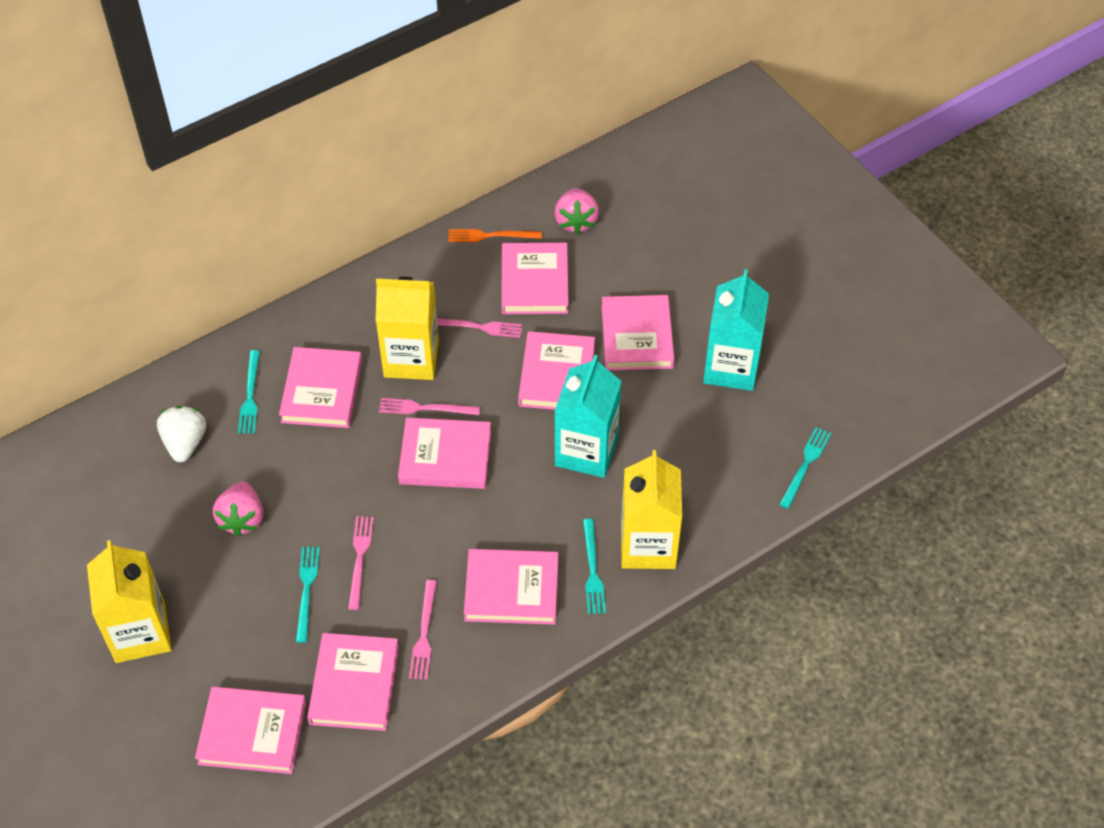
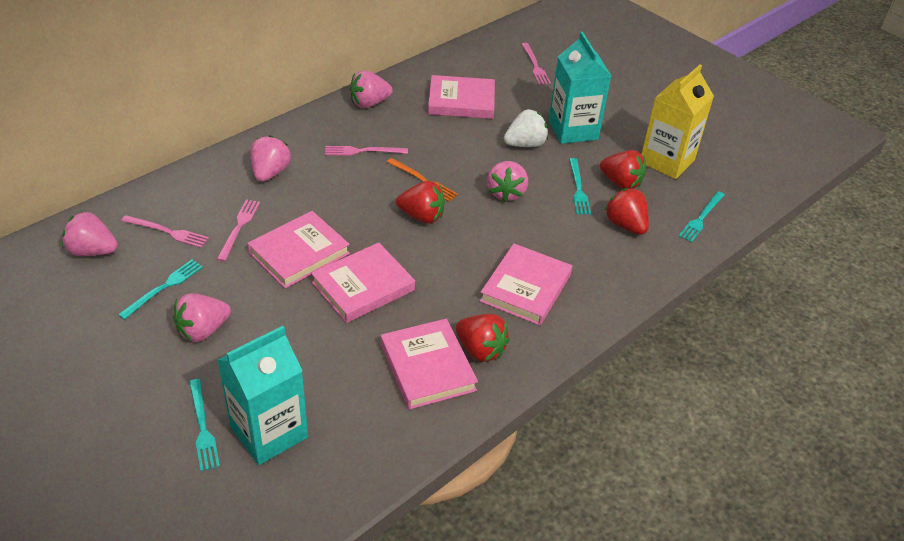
pink book: 8 -> 5
pink strawberry: 2 -> 5
red strawberry: 0 -> 4
yellow carton: 3 -> 1

